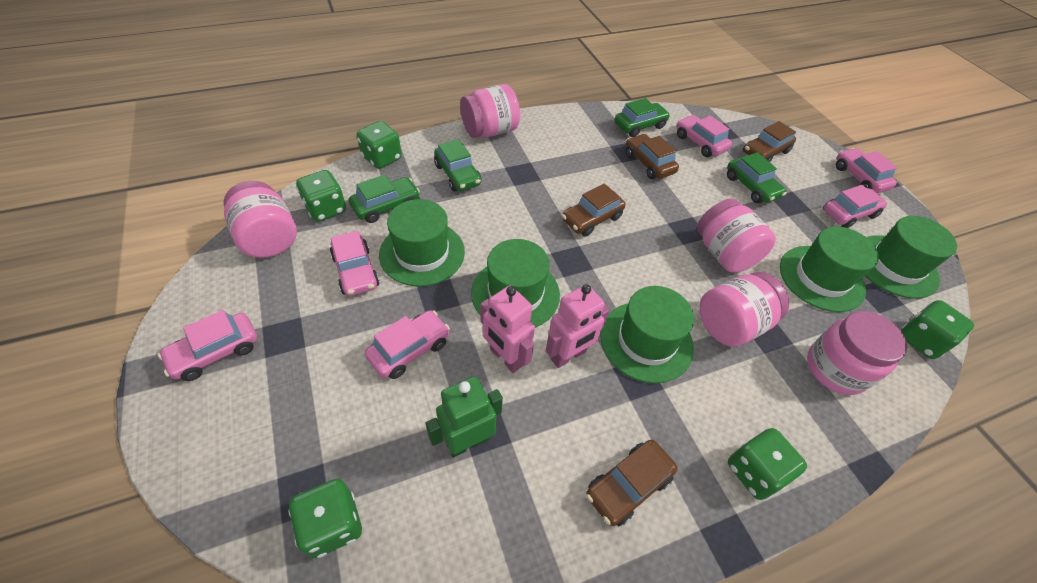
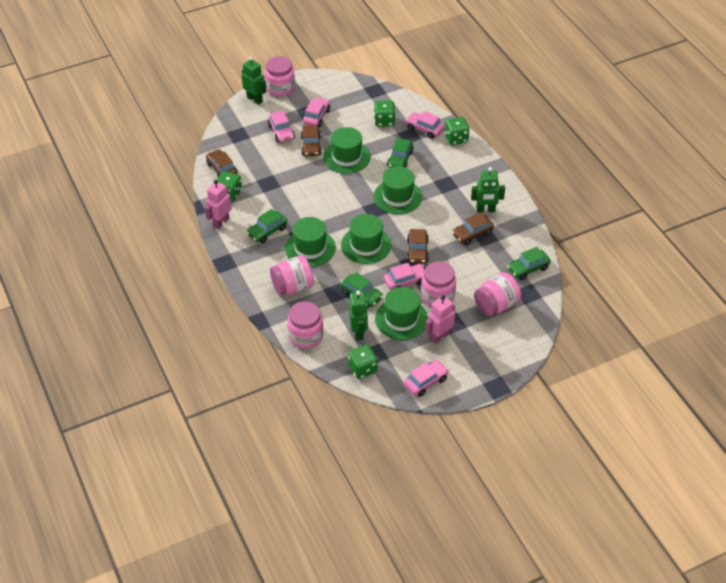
green dice: 5 -> 4
green robot: 1 -> 3
pink car: 6 -> 5

